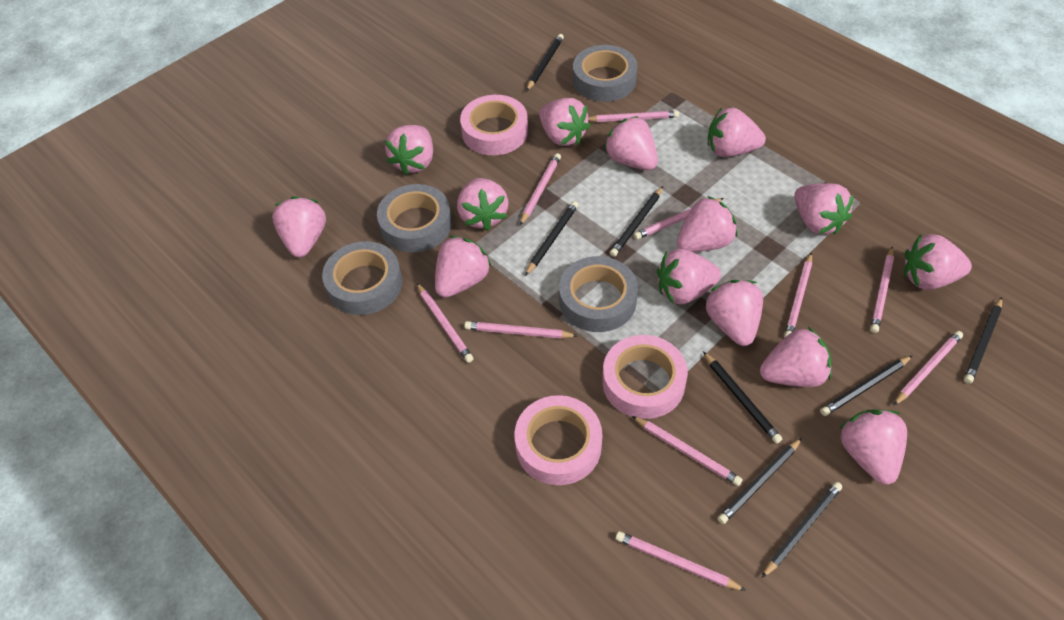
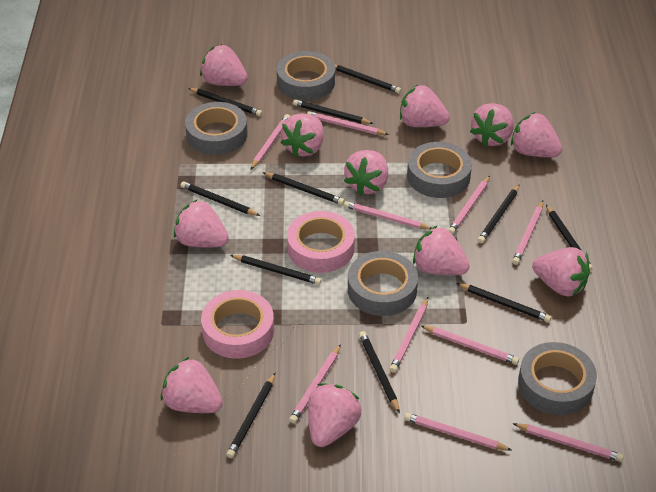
black pencil: 8 -> 11
grey tape: 4 -> 5
pink strawberry: 14 -> 11
pink tape: 3 -> 2

